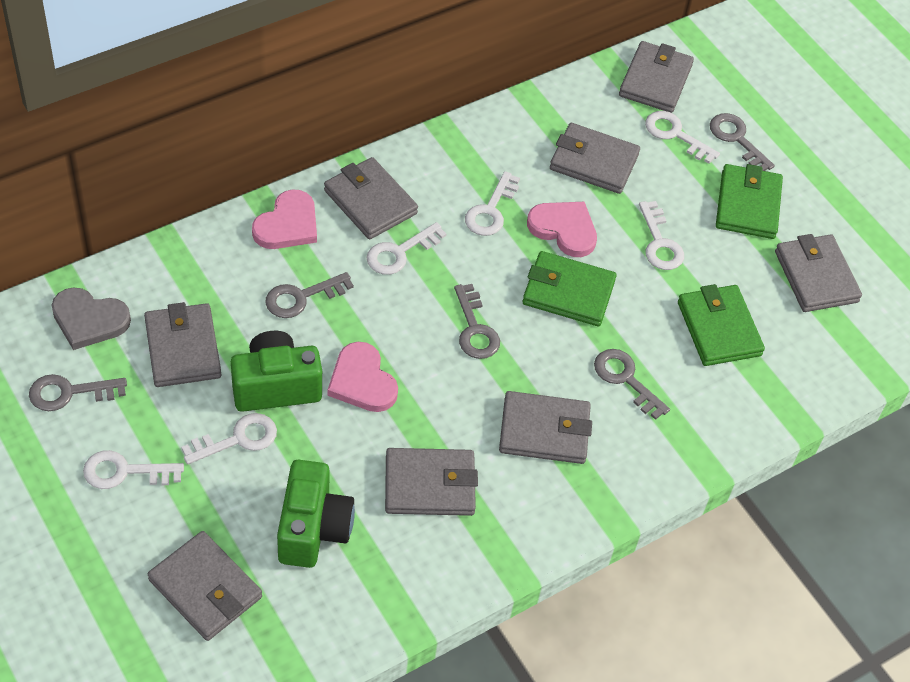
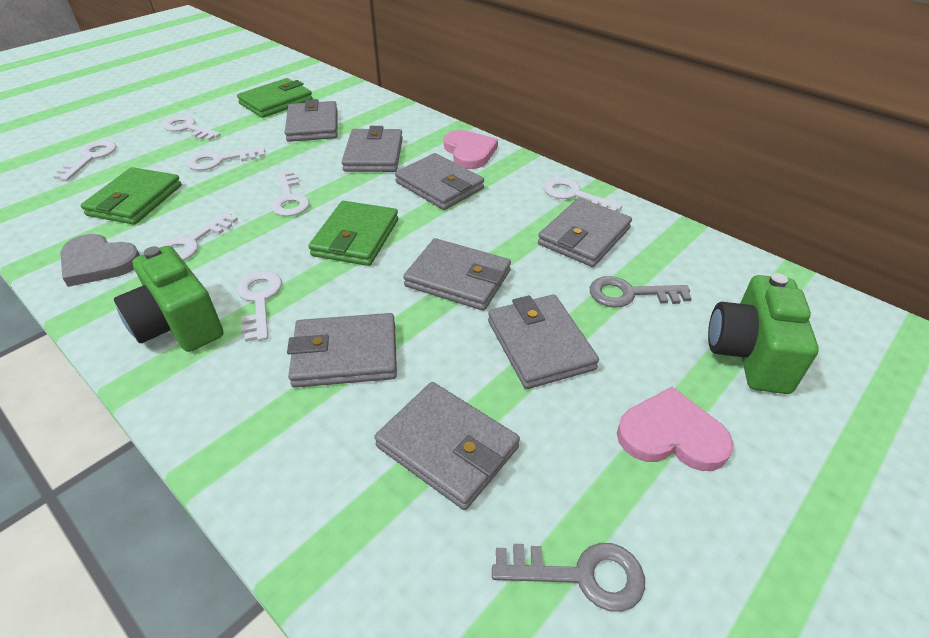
grey key: 5 -> 2
pink heart: 3 -> 2
white key: 6 -> 7

